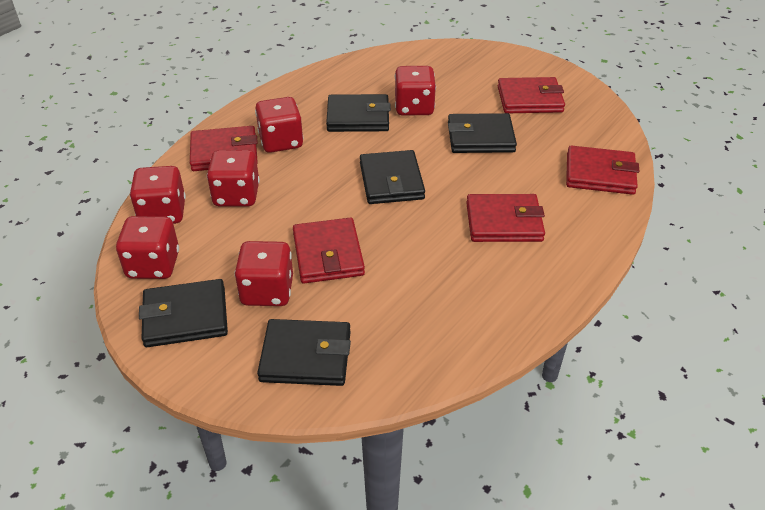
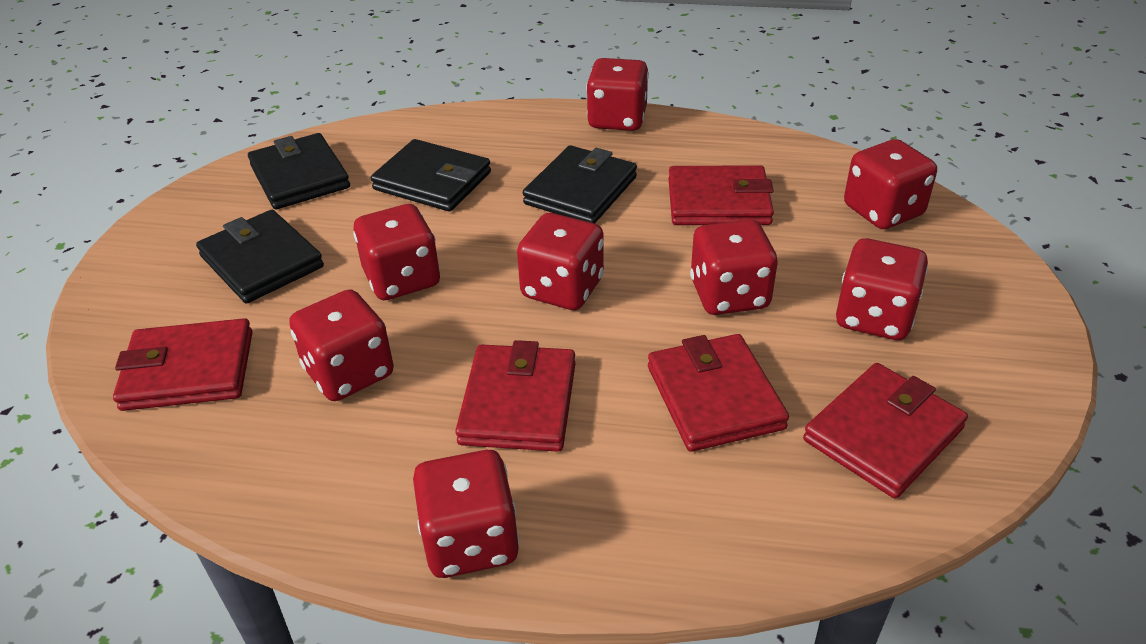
black wallet: 5 -> 4
red dice: 6 -> 8

